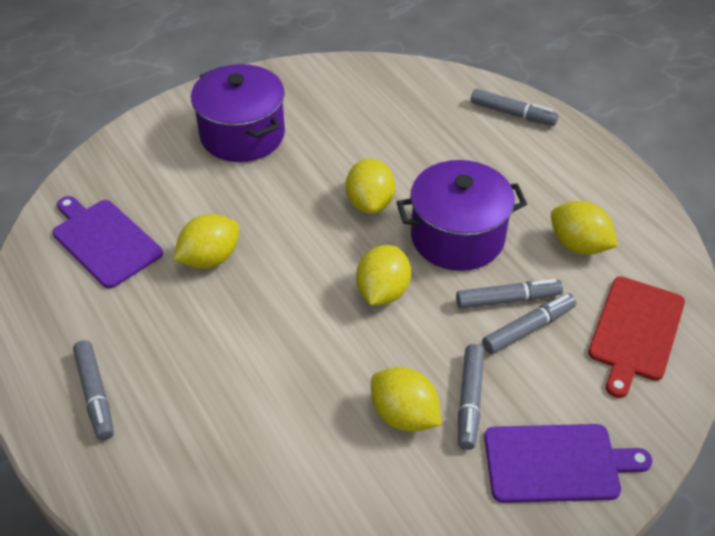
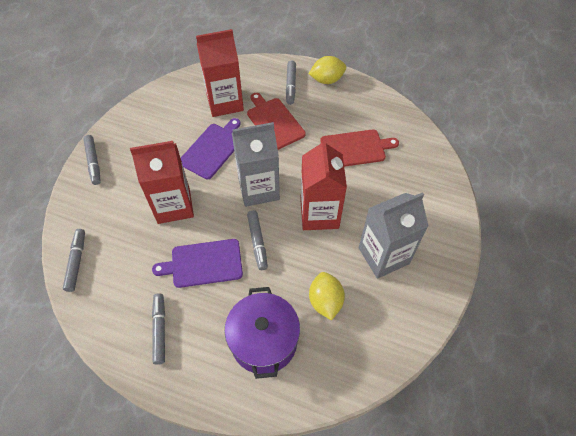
grey carton: 0 -> 2
purple pot: 2 -> 1
red carton: 0 -> 3
red cutting board: 1 -> 2
yellow lemon: 5 -> 2

